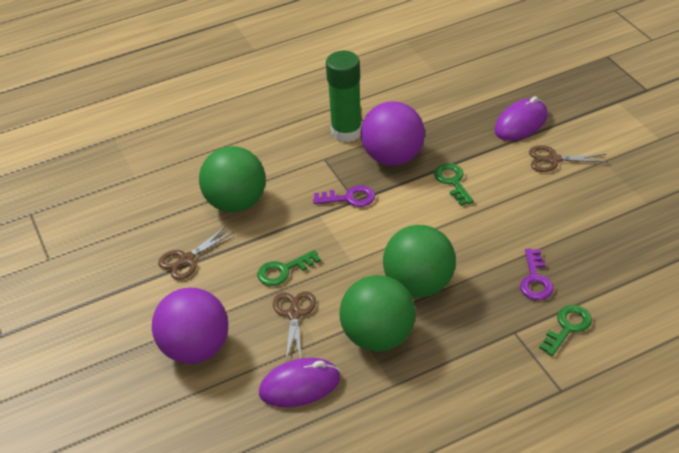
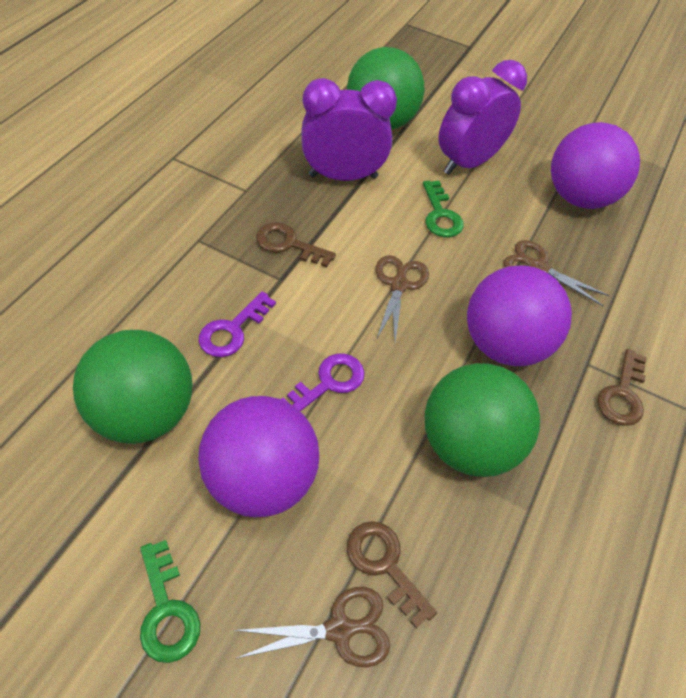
brown key: 0 -> 3
green glue stick: 1 -> 0
green key: 3 -> 2
purple ball: 2 -> 3
purple clock: 0 -> 2
purple mouse: 2 -> 0

